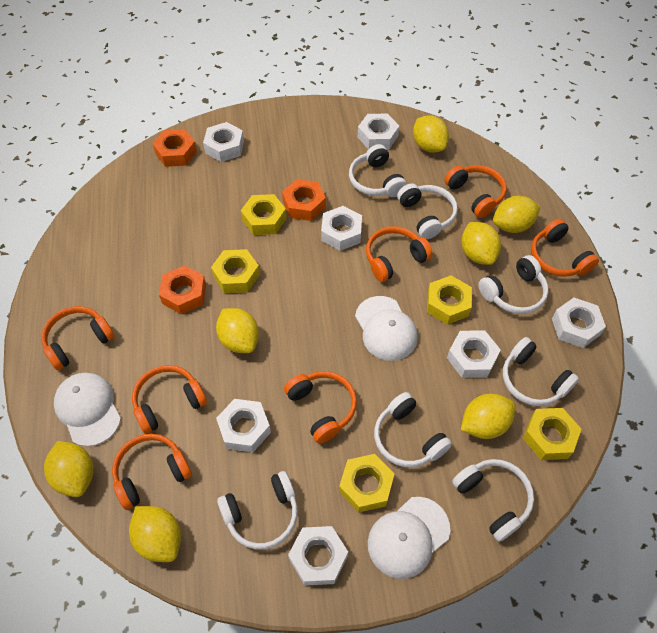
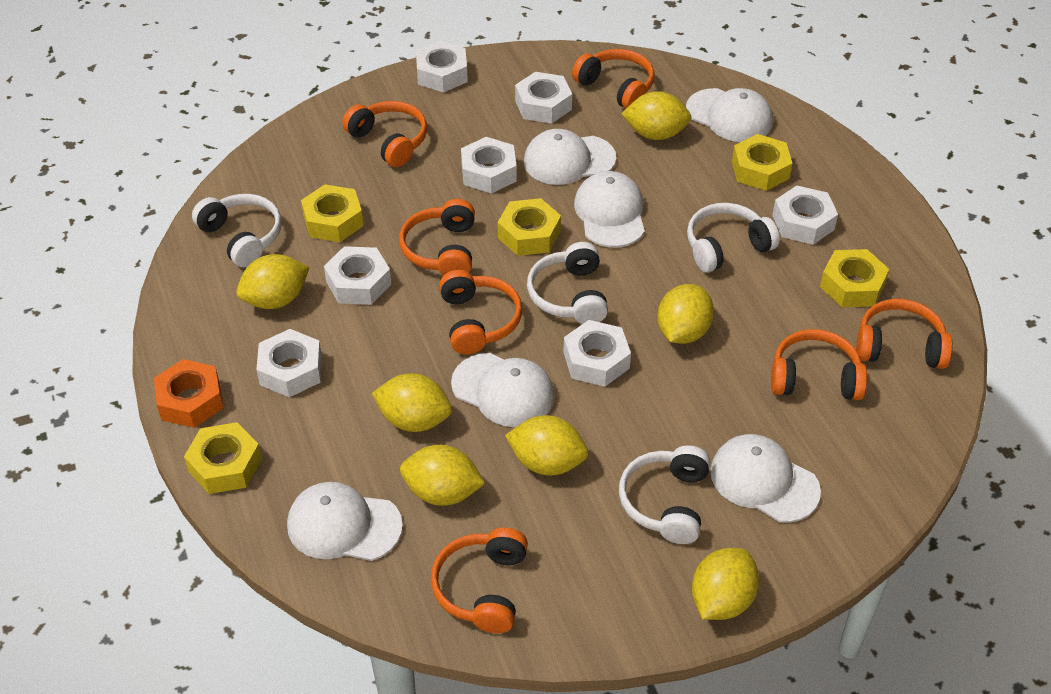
orange nut: 3 -> 1
white cap: 3 -> 6
white headphones: 7 -> 4

